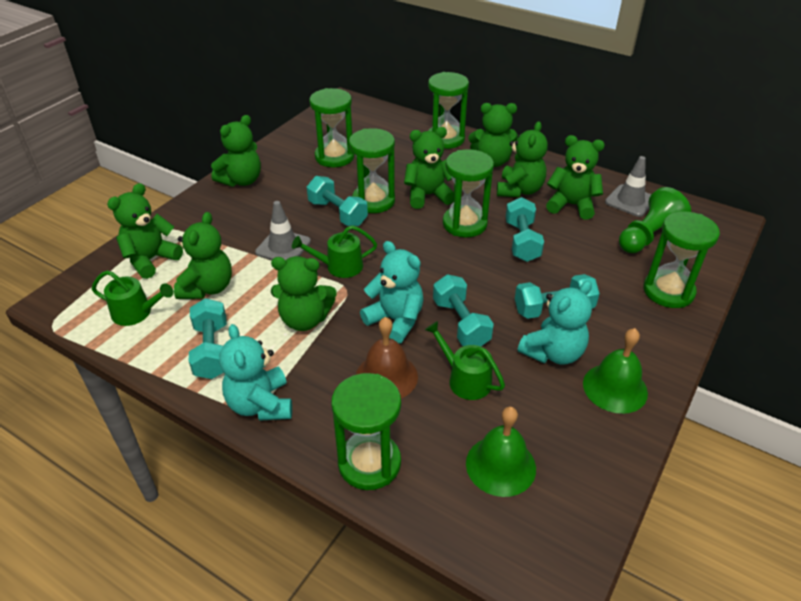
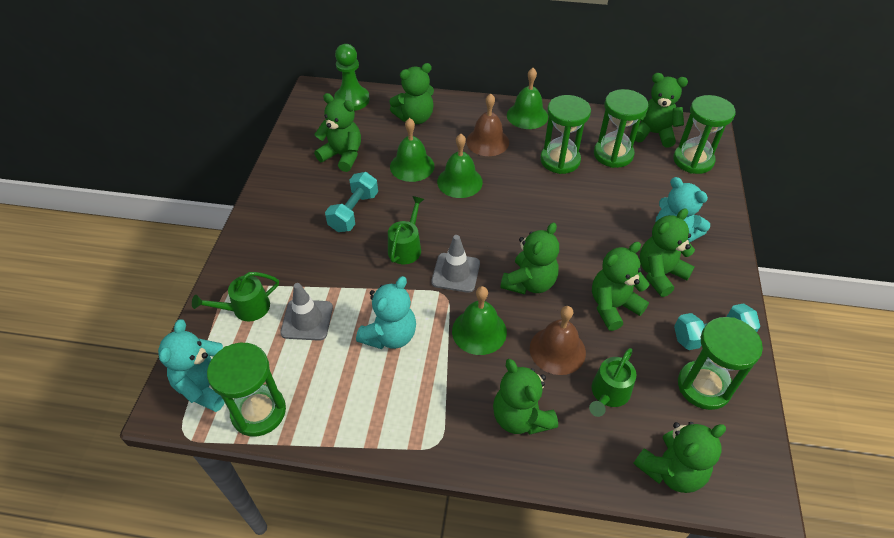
brown bell: 1 -> 2
green bell: 2 -> 4
green hourglass: 6 -> 5
turquoise dumbbell: 5 -> 2

